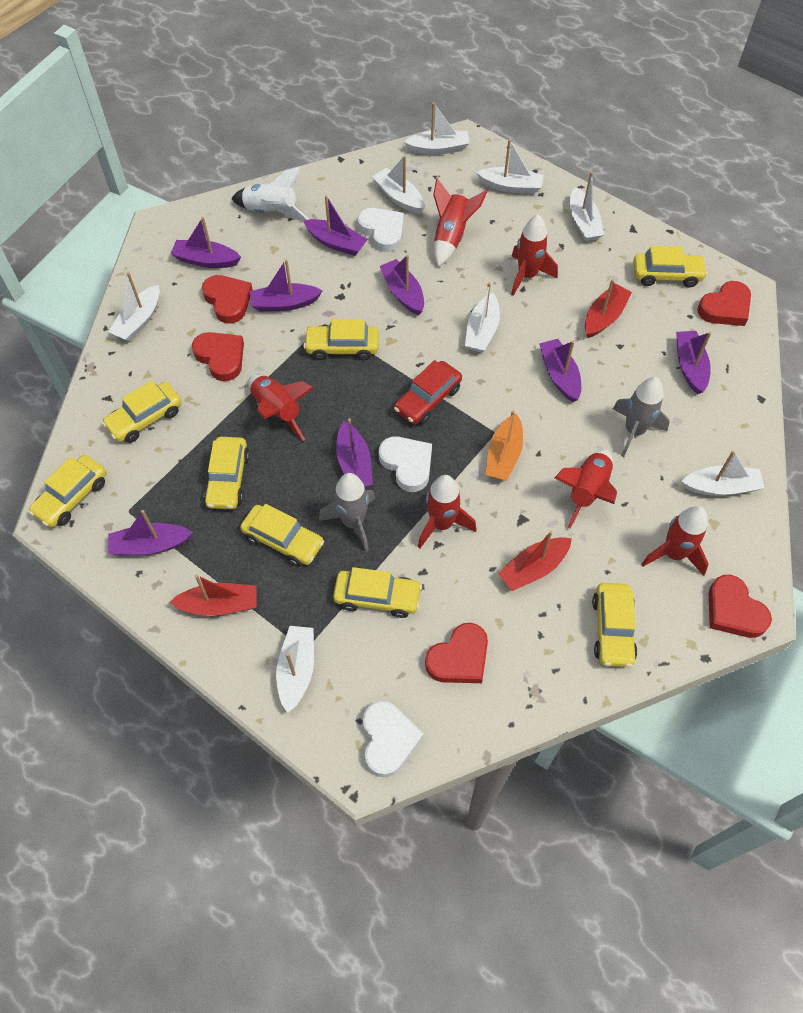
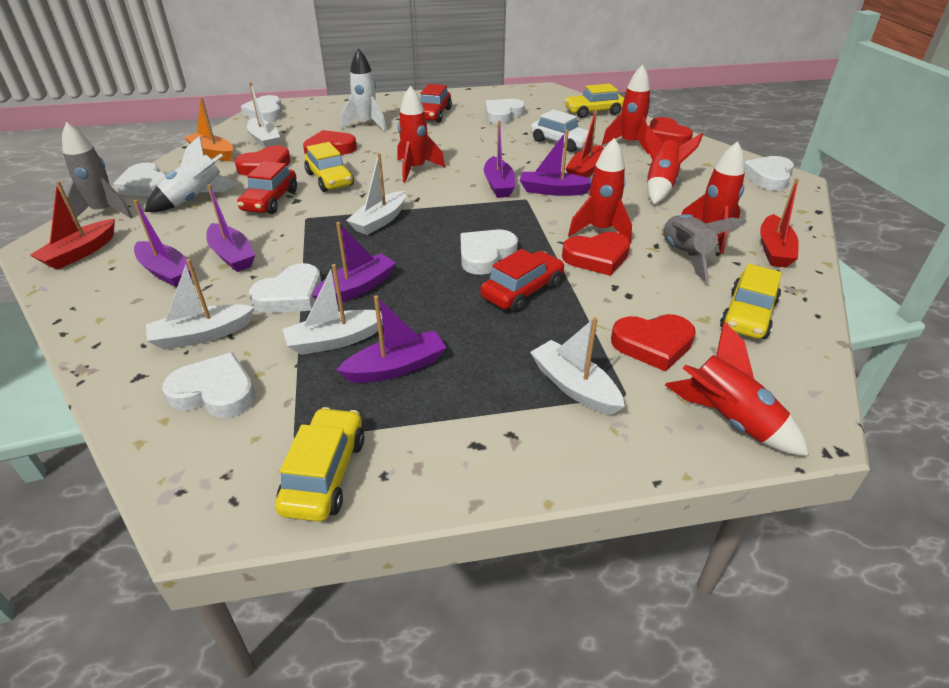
purple boat: 8 -> 6
red car: 1 -> 3
white boat: 8 -> 5
white car: 0 -> 1
white heart: 3 -> 7
white rocket: 1 -> 2
yellow car: 8 -> 4

